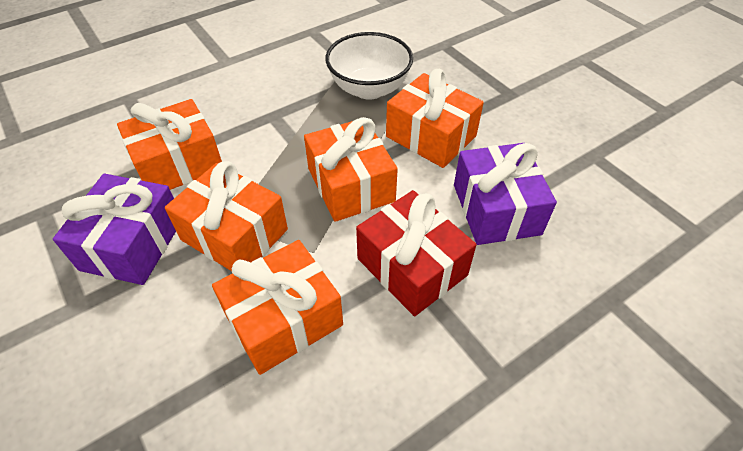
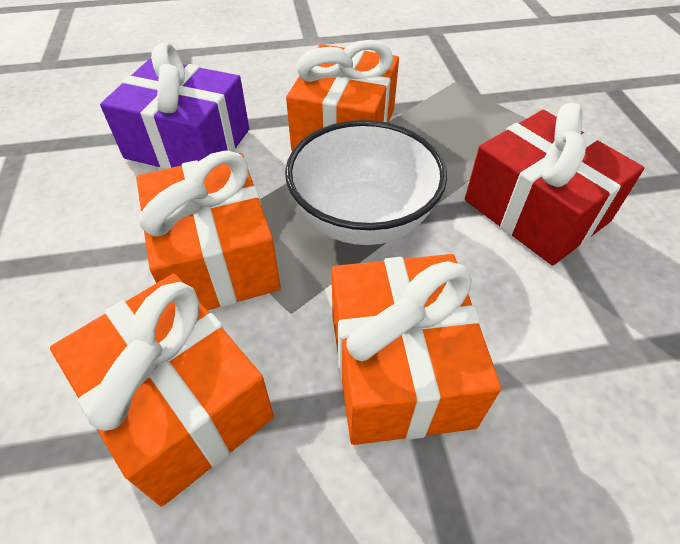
orange gift: 5 -> 4
purple gift: 2 -> 1

